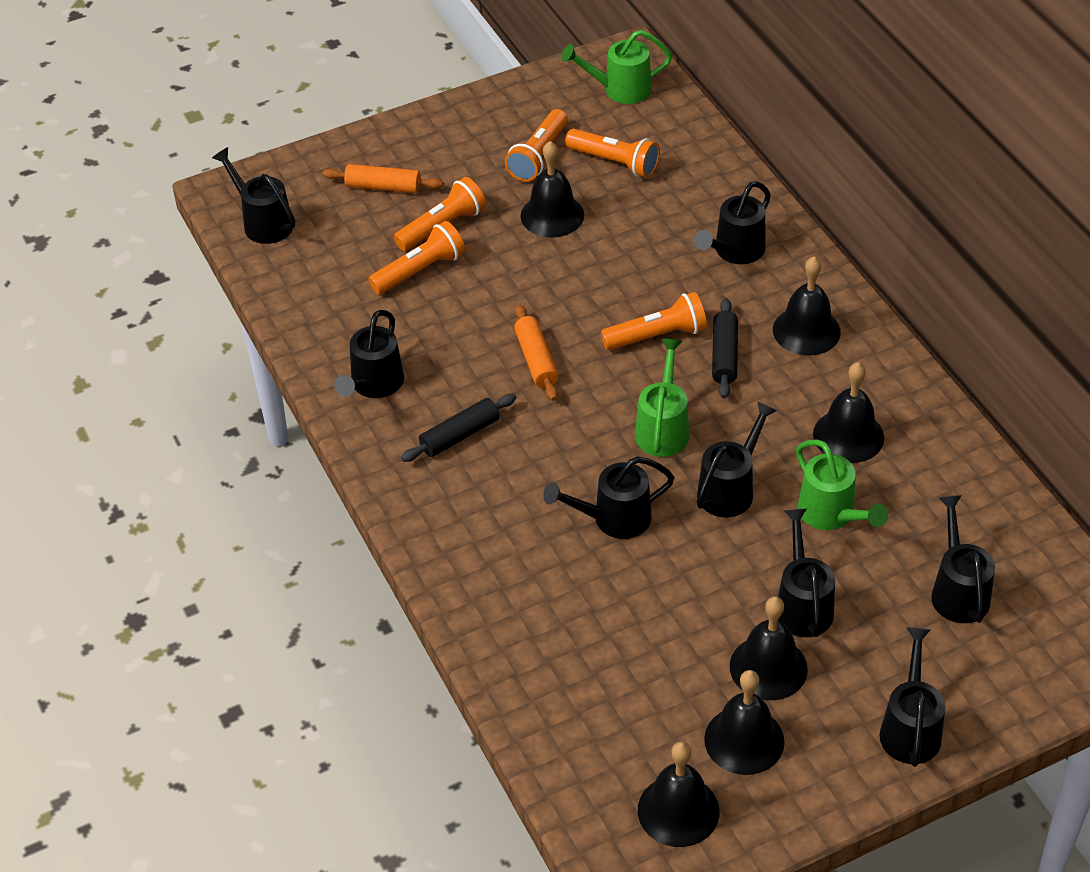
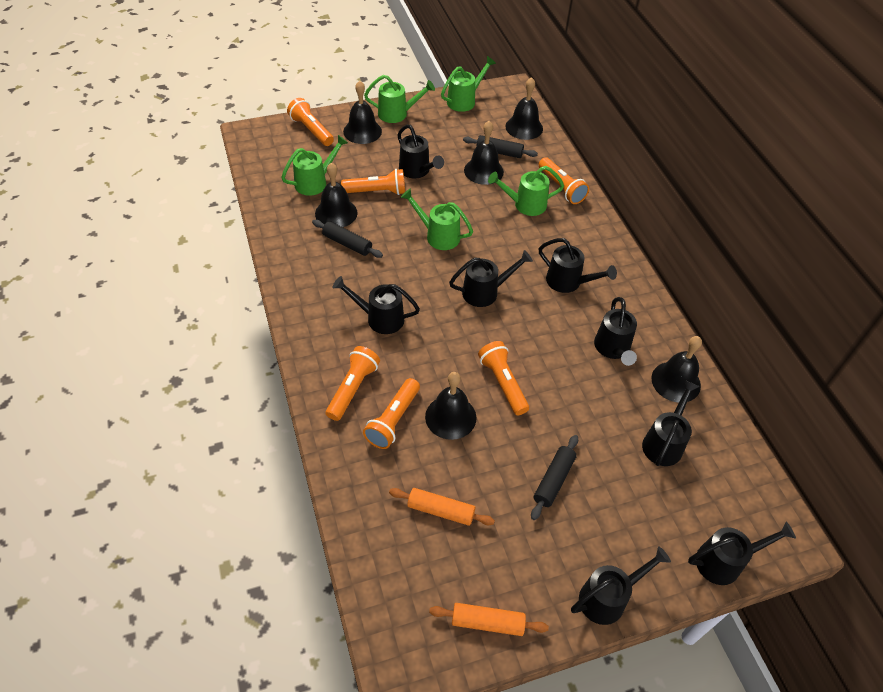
black rolling pin: 2 -> 3
green watering can: 3 -> 5
orange flashlight: 5 -> 6

